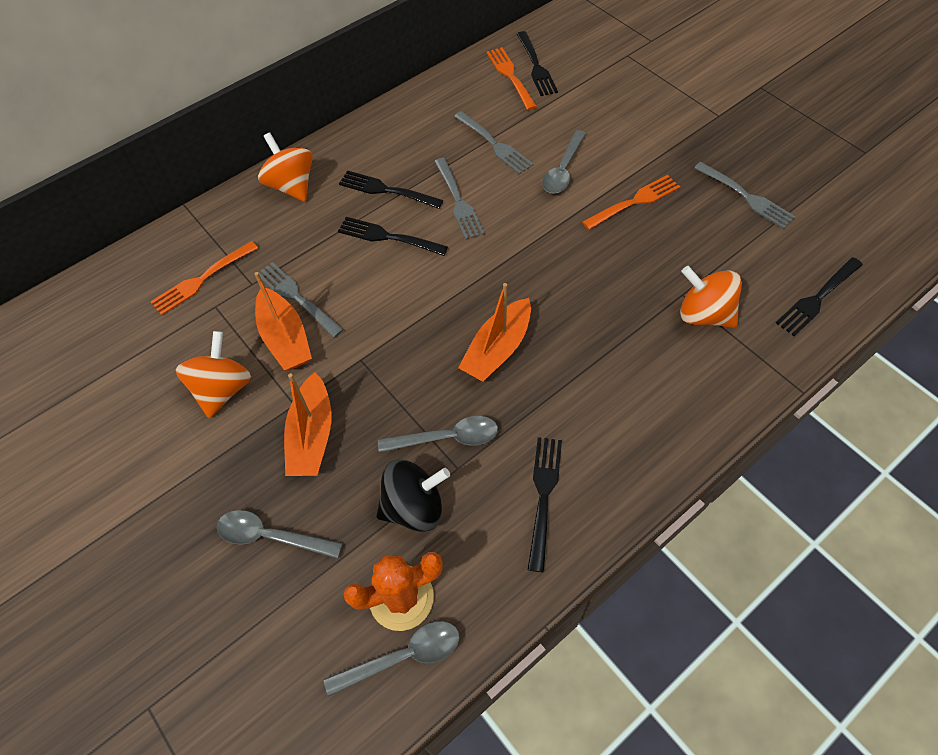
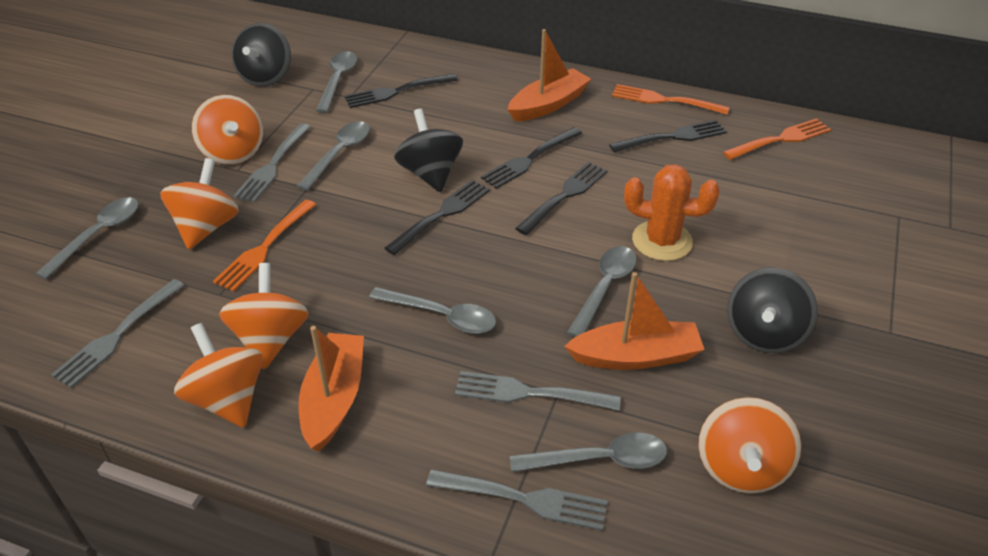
black spinning top: 1 -> 3
grey spoon: 4 -> 6
orange spinning top: 3 -> 5

